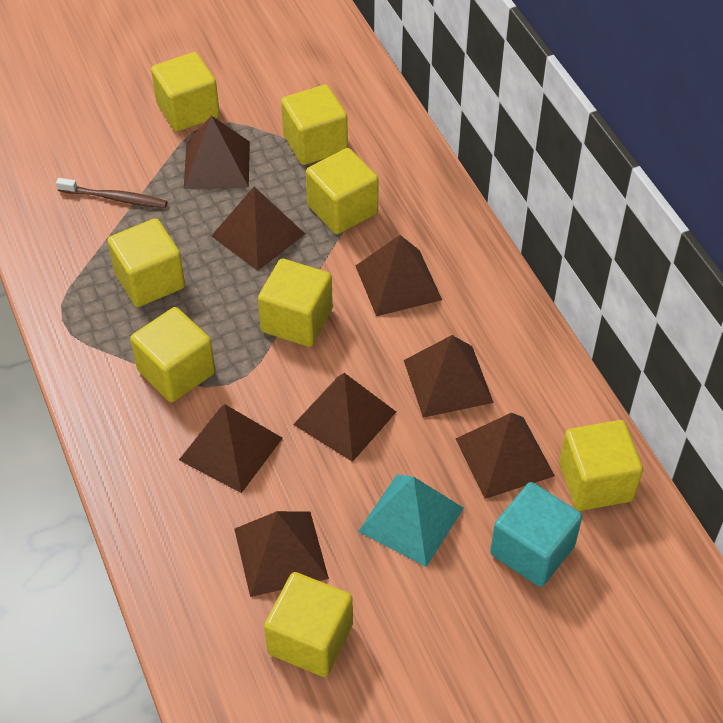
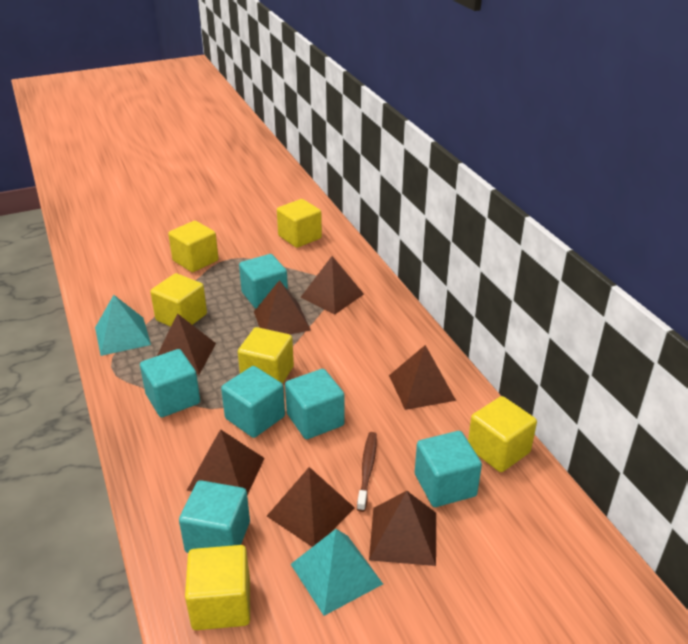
brown pyramid: 8 -> 7
turquoise cube: 1 -> 6
turquoise pyramid: 1 -> 2
yellow cube: 8 -> 6

